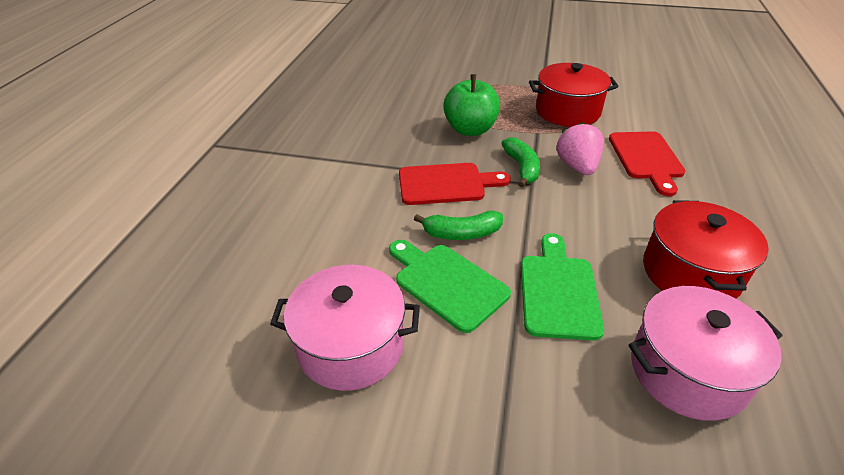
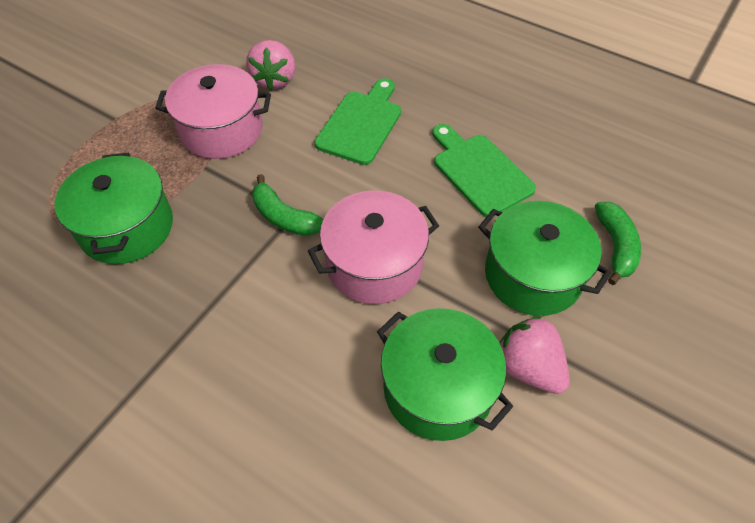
green apple: 1 -> 0
green pot: 0 -> 3
pink strawberry: 1 -> 2
red cutting board: 2 -> 0
red pot: 2 -> 0

